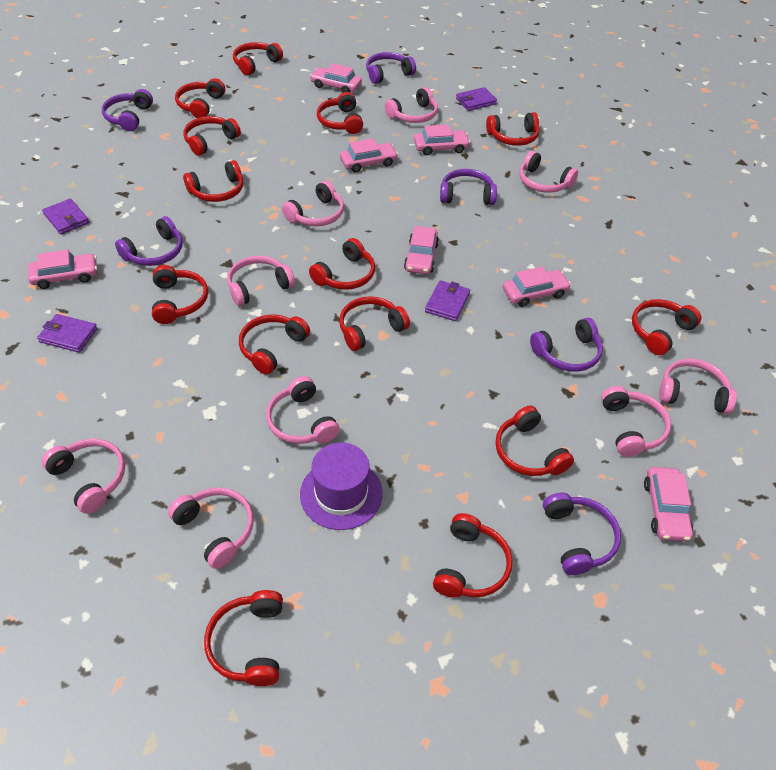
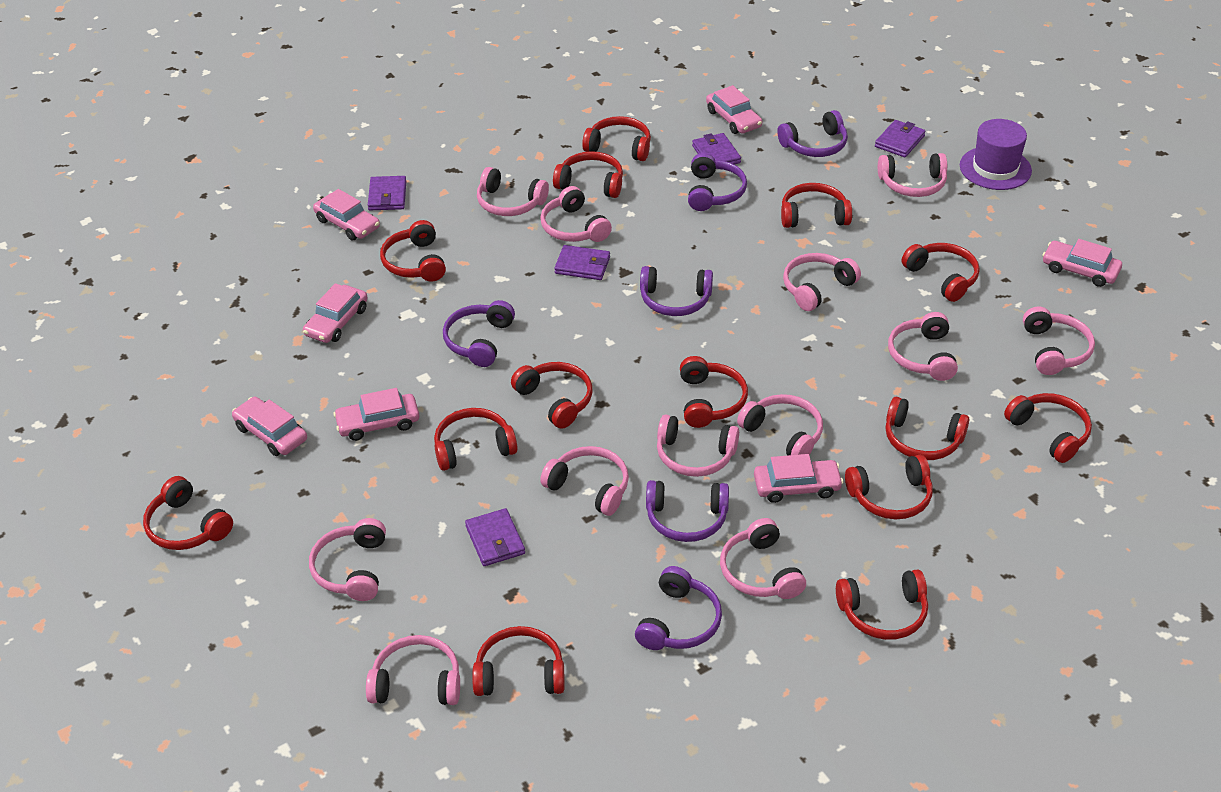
pink headphones: 9 -> 12
purple wallet: 4 -> 5

